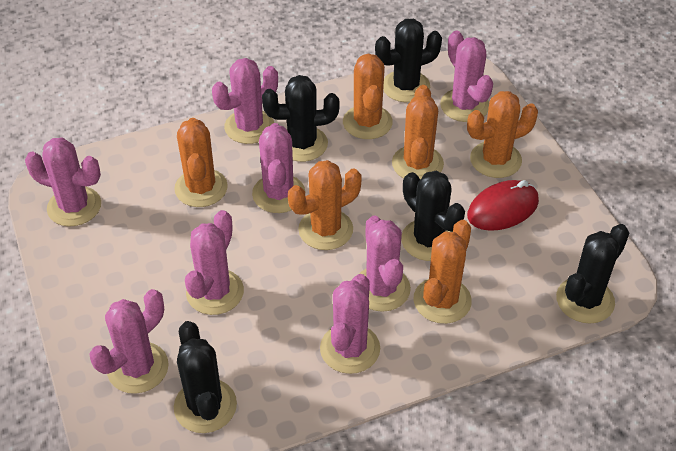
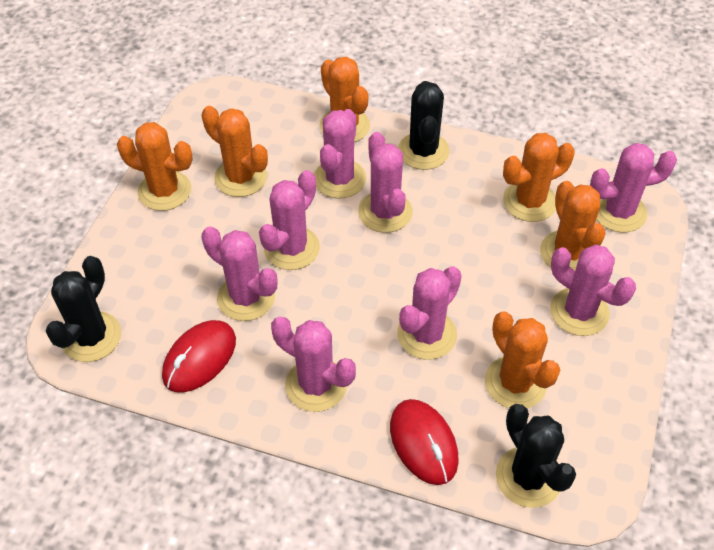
black cactus: 5 -> 3
red mouse: 1 -> 2

